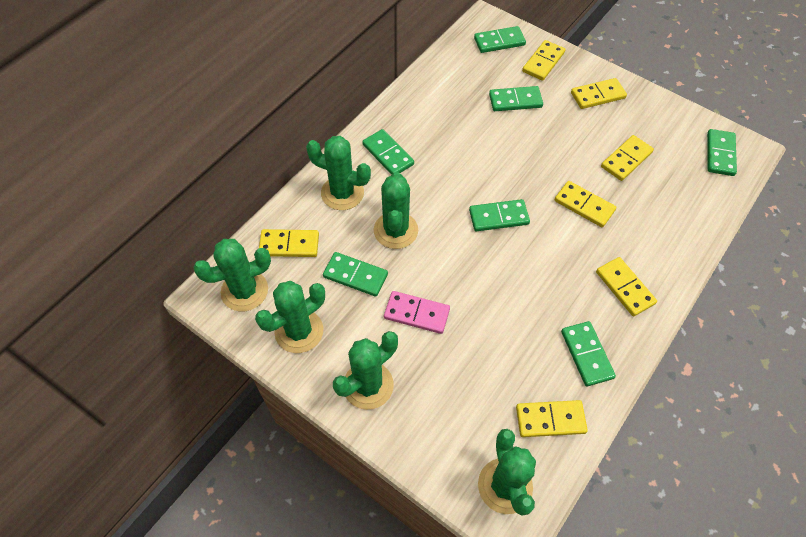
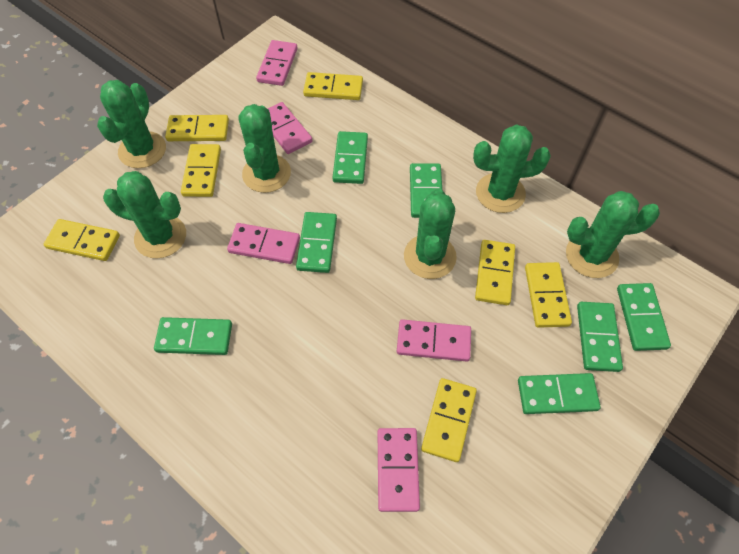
pink domino: 1 -> 5

